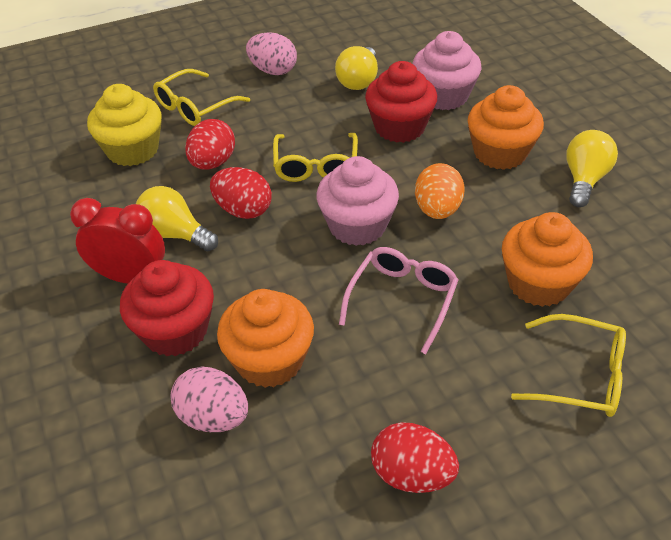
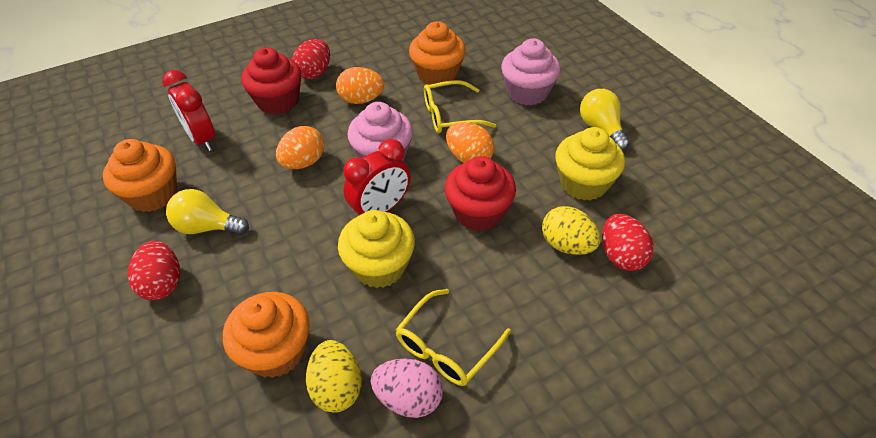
orange egg: 1 -> 3
pink egg: 2 -> 1
pink glasses: 1 -> 0
red clock: 1 -> 2
yellow cupcake: 1 -> 2
yellow egg: 0 -> 2
yellow glasses: 3 -> 2
yellow light bulb: 3 -> 2

